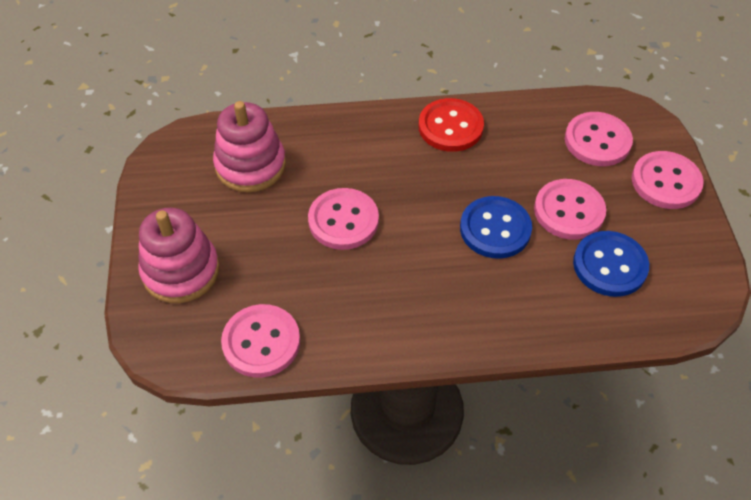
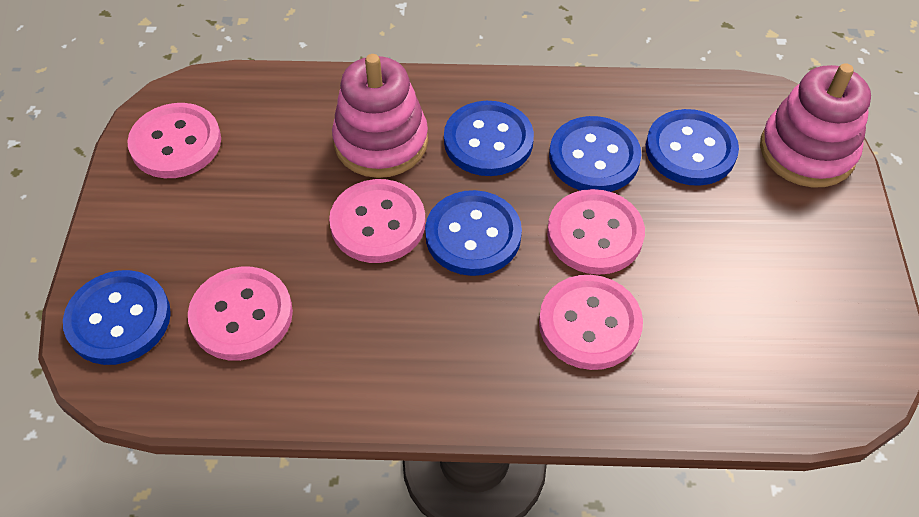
blue button: 2 -> 5
red button: 1 -> 0

